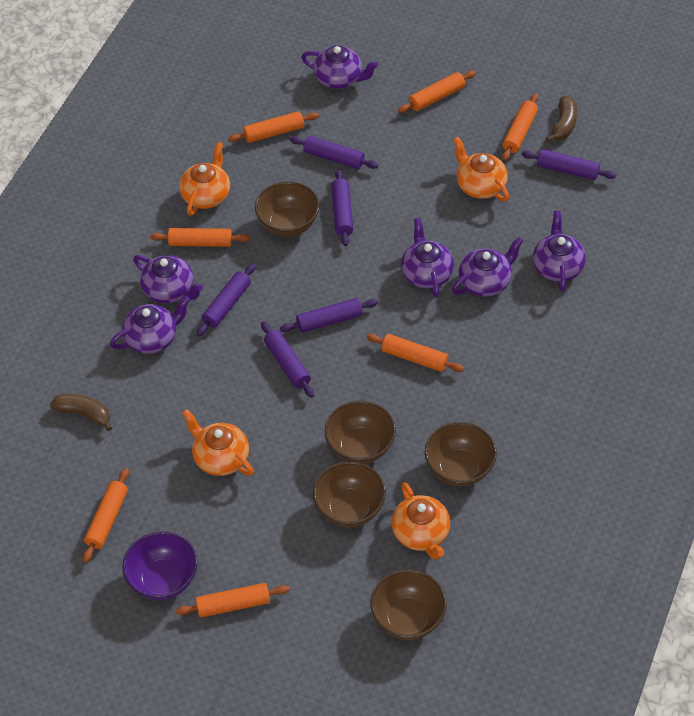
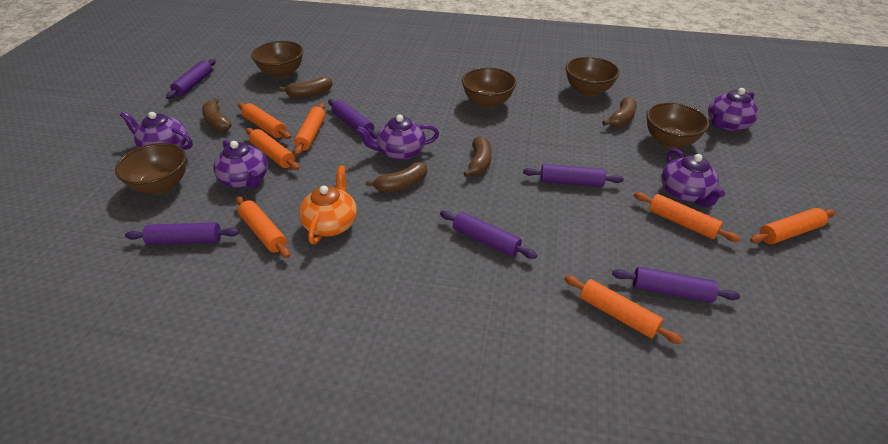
brown banana: 2 -> 5
orange teapot: 4 -> 1
purple bowl: 1 -> 0
purple teapot: 6 -> 5

